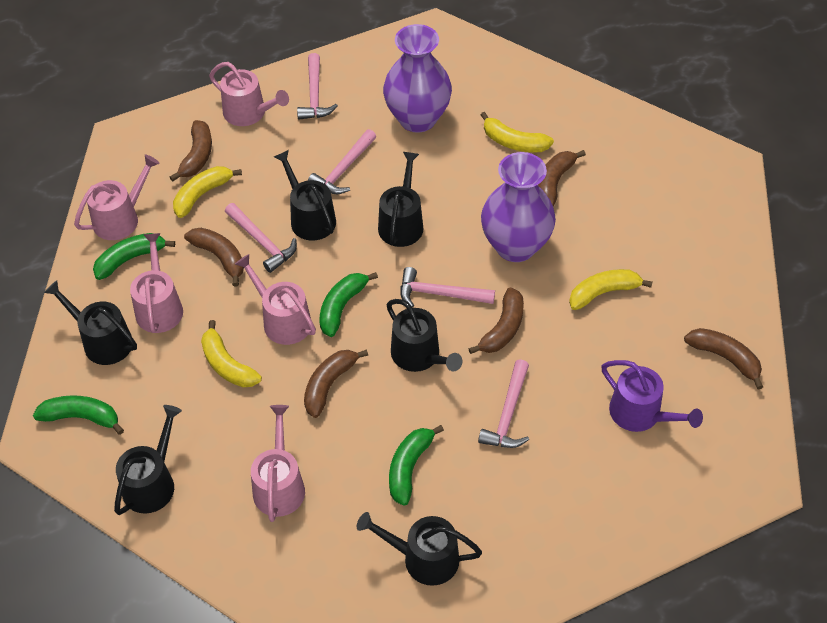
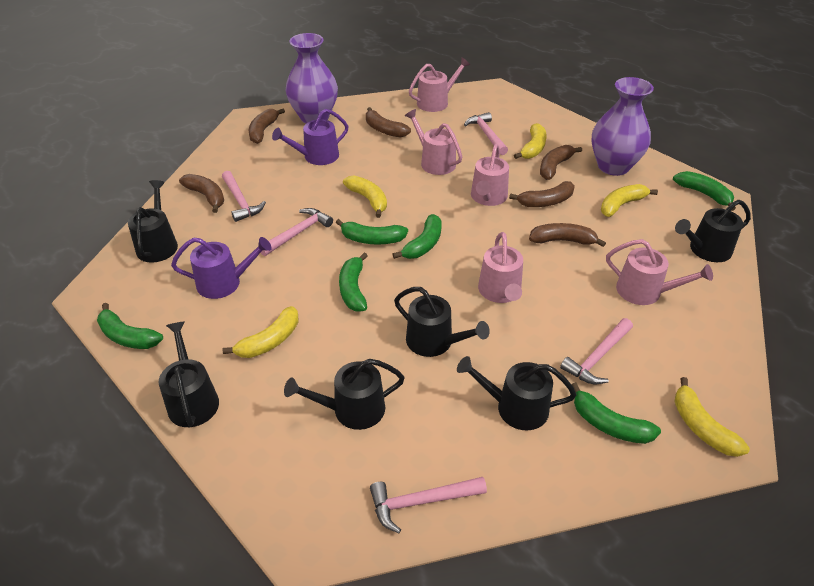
green banana: 4 -> 6
purple watering can: 1 -> 2
yellow banana: 4 -> 5

